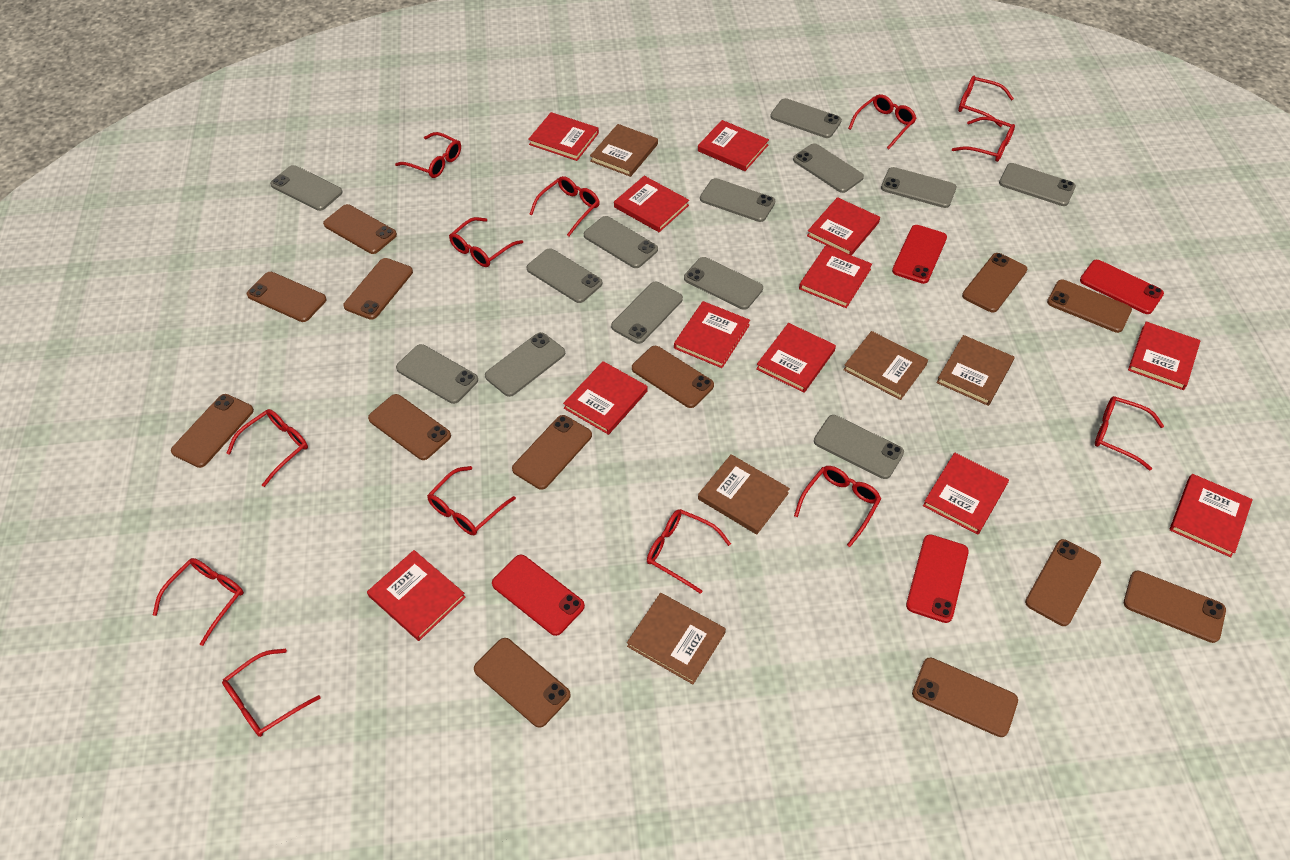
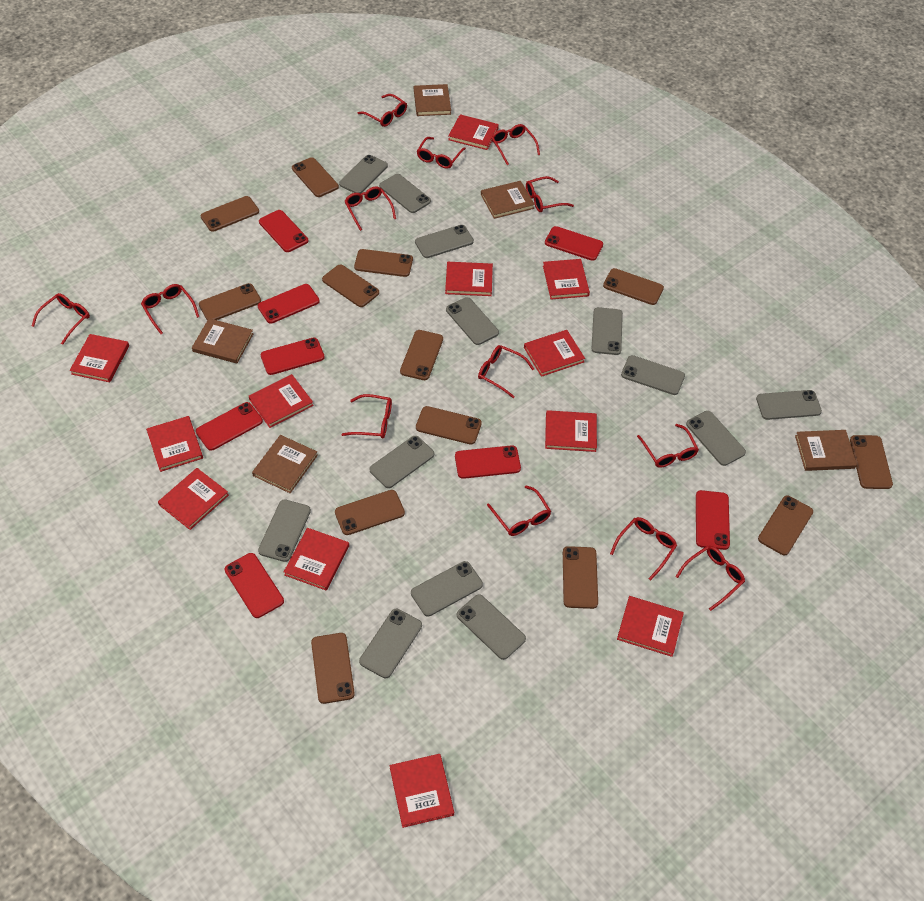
red phone: 4 -> 8

